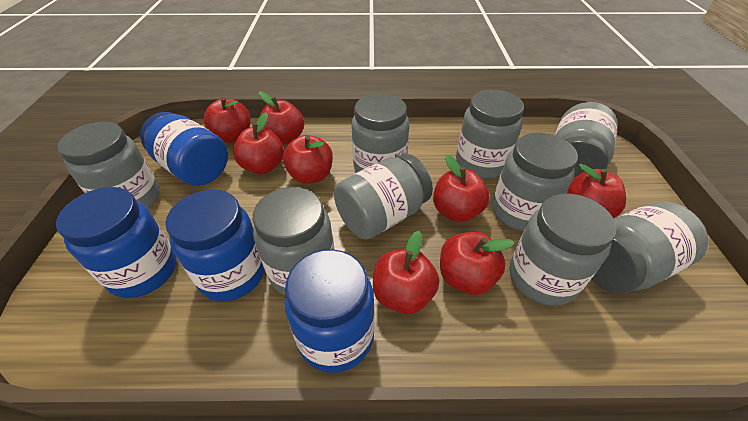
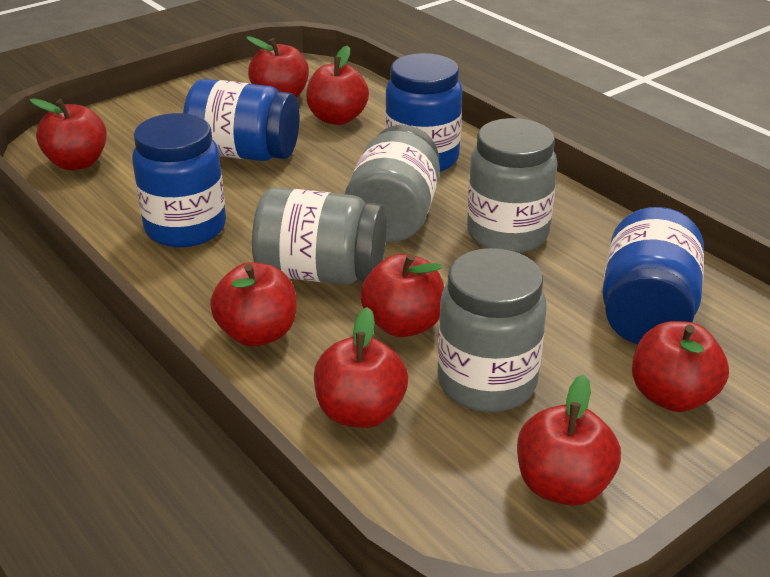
grey jar: 9 -> 4

